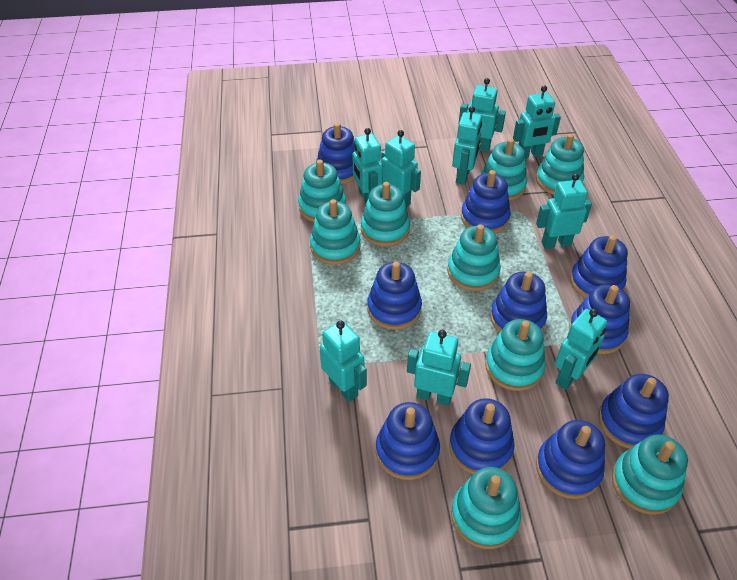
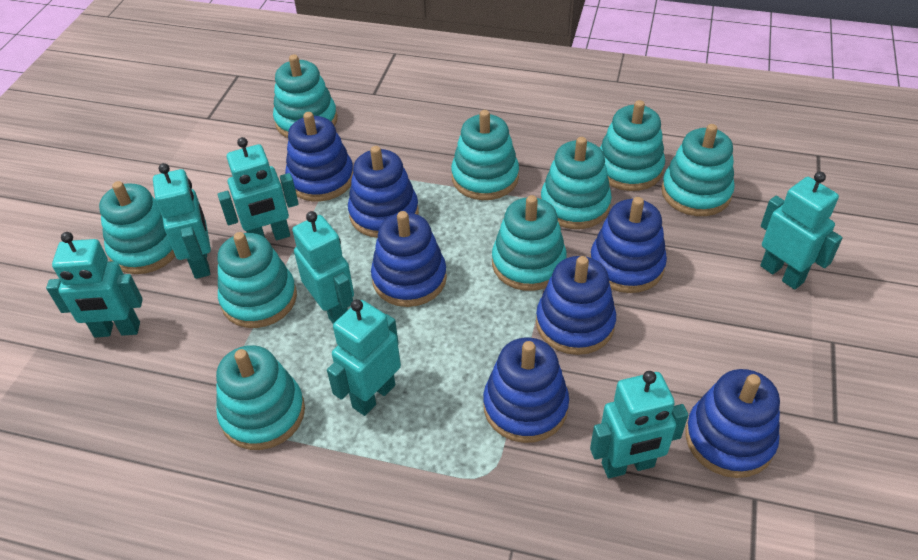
blue stacking toy: 10 -> 7
turquoise robot: 9 -> 7

